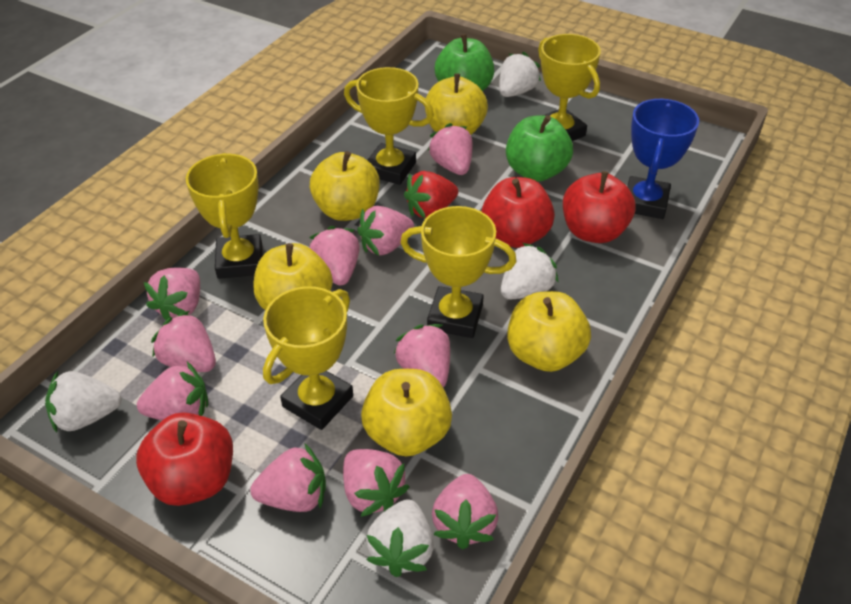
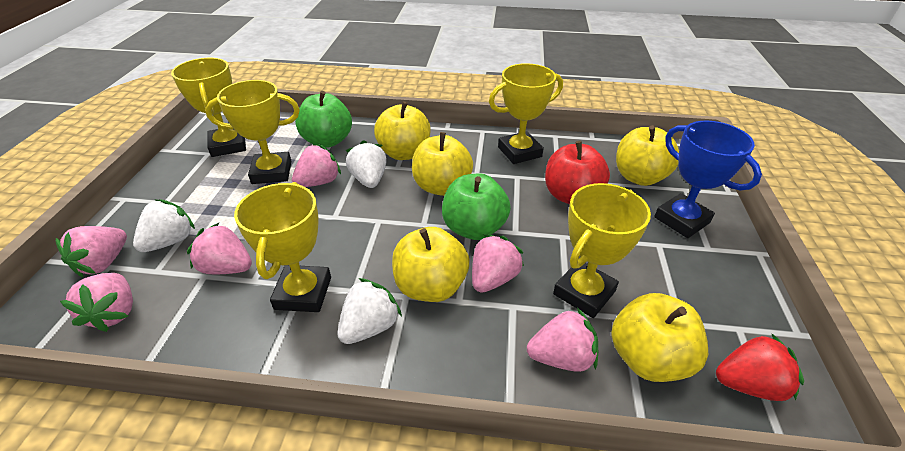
pink strawberry: 10 -> 6
red apple: 3 -> 1
white strawberry: 4 -> 3

